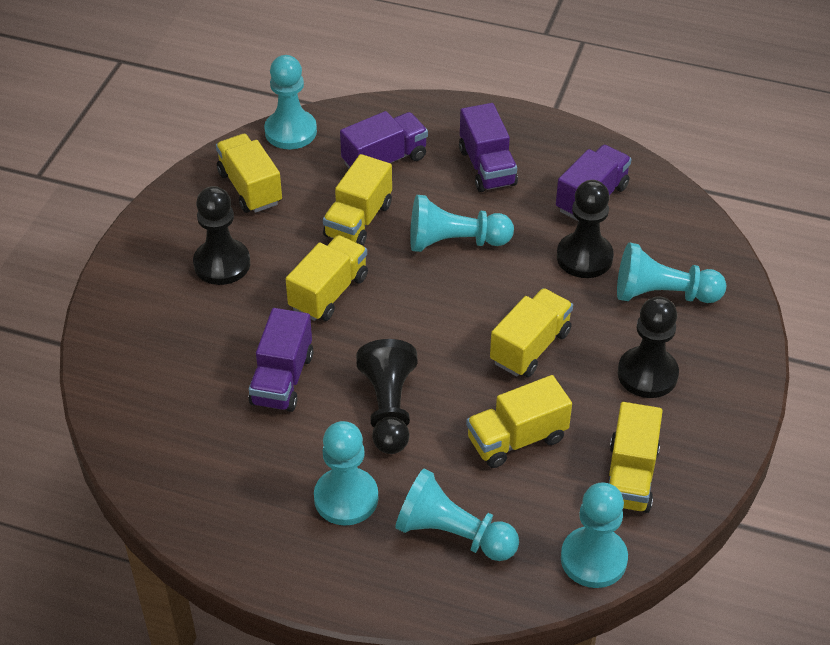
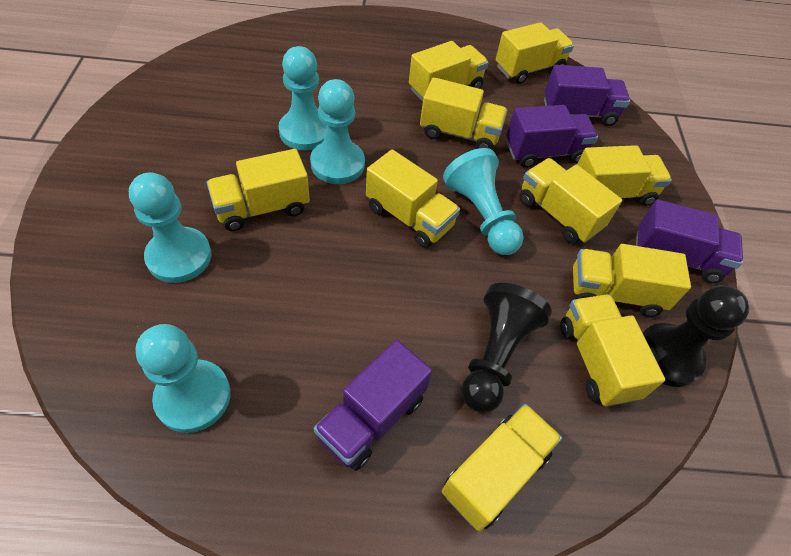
black pawn: 4 -> 2
turquoise pawn: 6 -> 5
yellow truck: 6 -> 10

